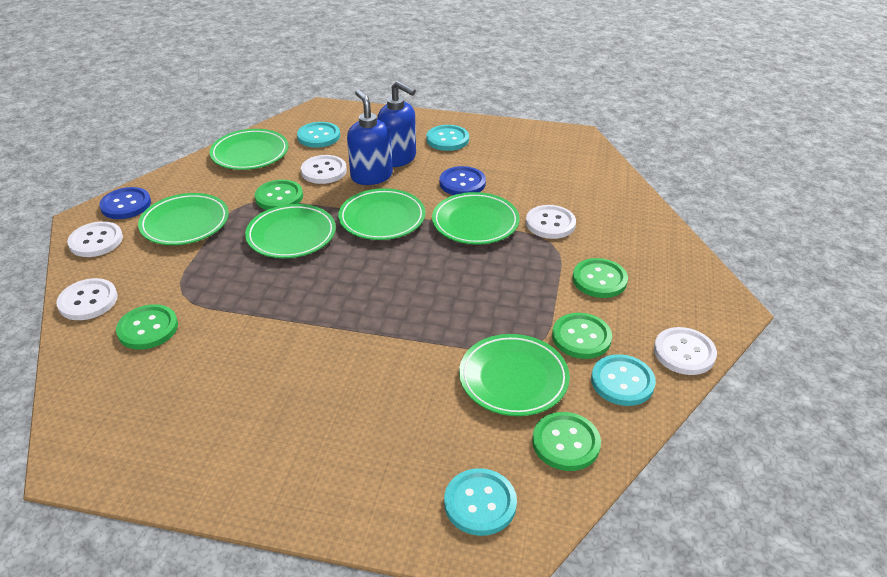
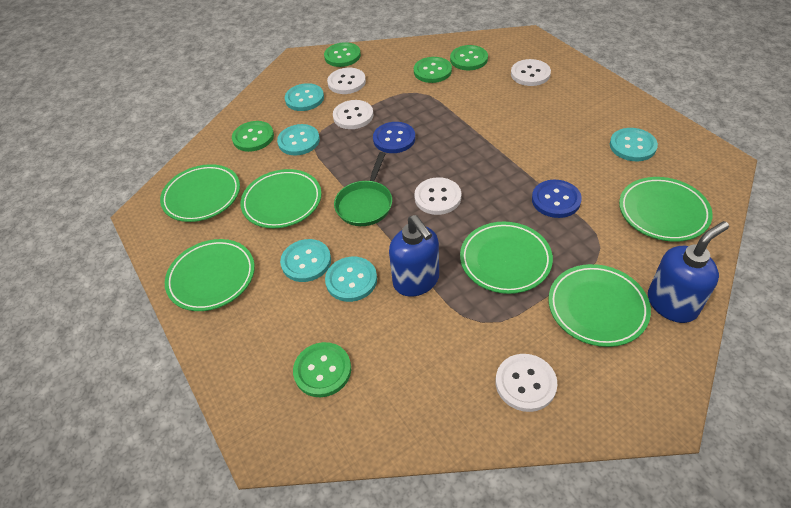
green pan: 0 -> 1
turquoise button: 4 -> 5

